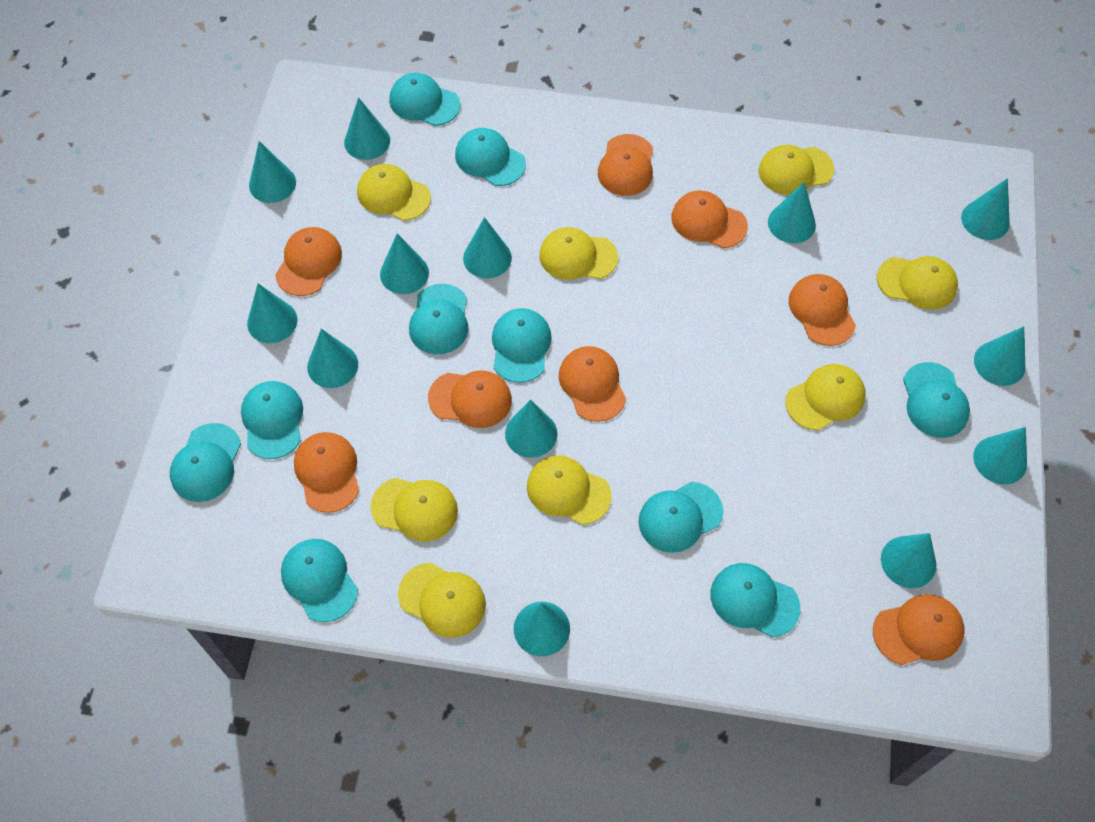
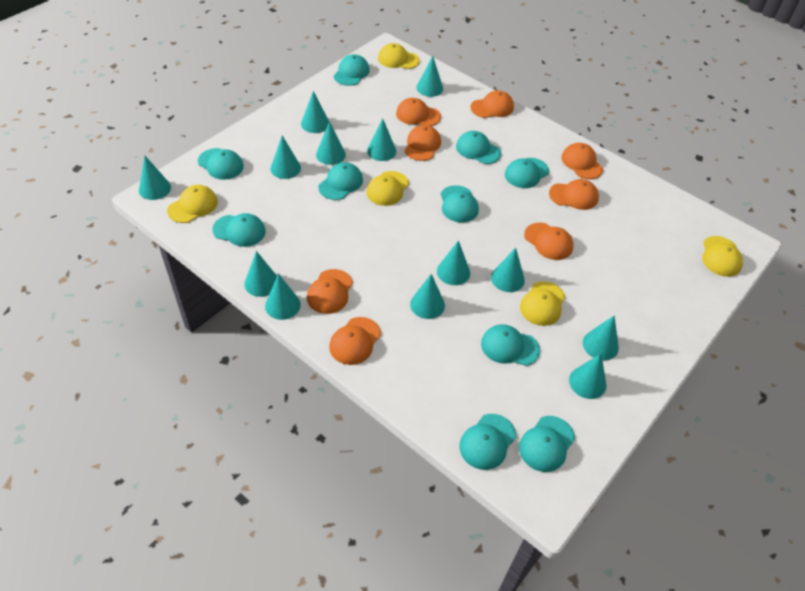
yellow cap: 8 -> 5

